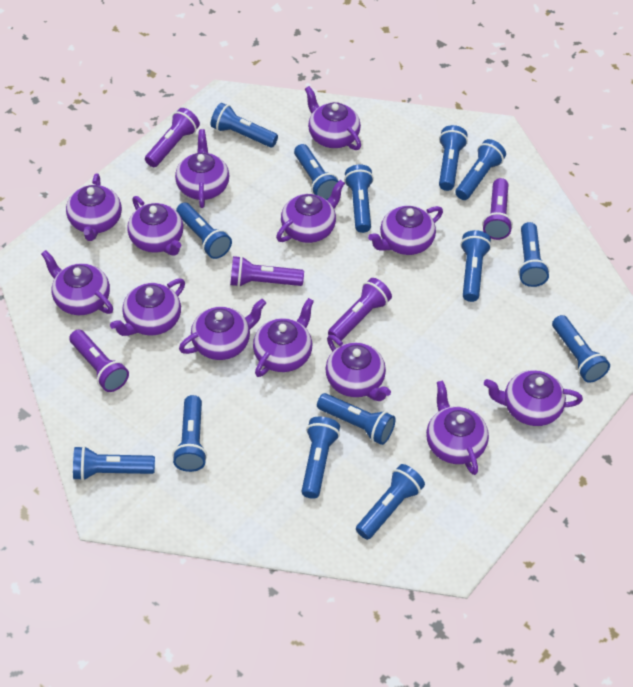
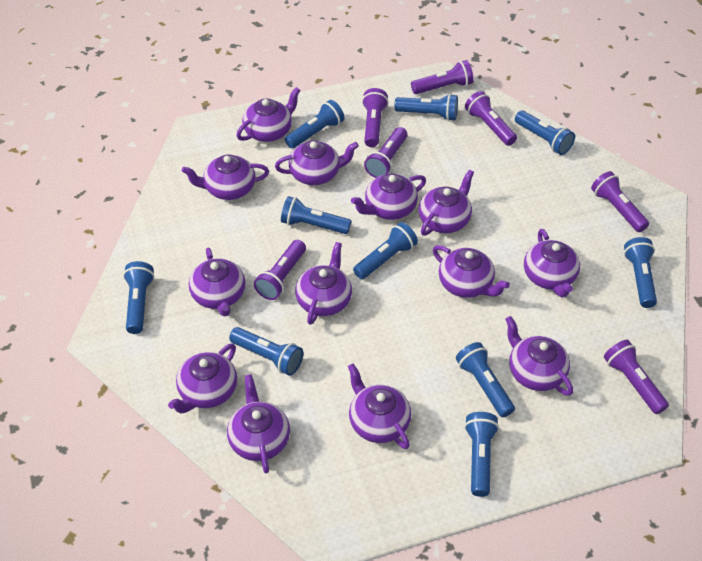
blue flashlight: 14 -> 10
purple flashlight: 5 -> 7

